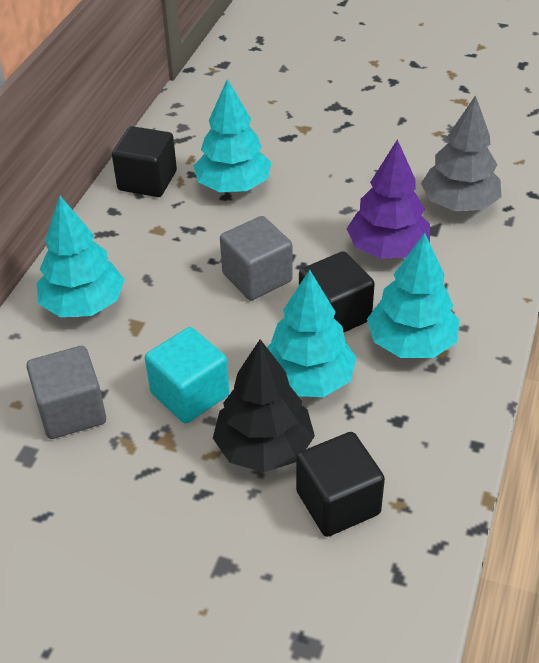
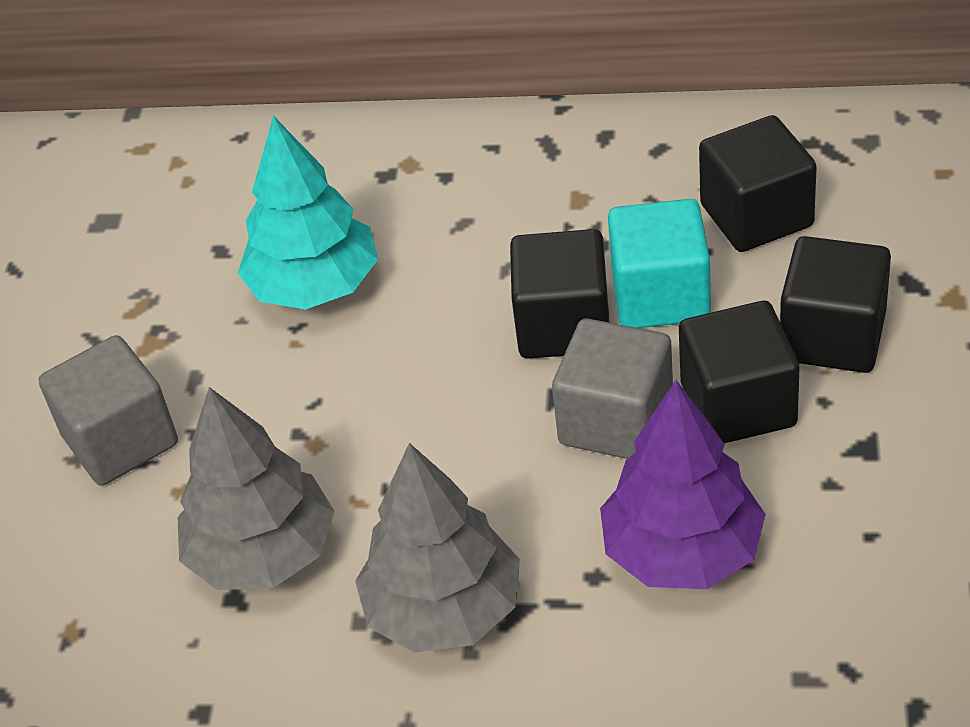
black cube: 3 -> 4
black tree: 1 -> 0
grey tree: 1 -> 2
turquoise tree: 4 -> 1

